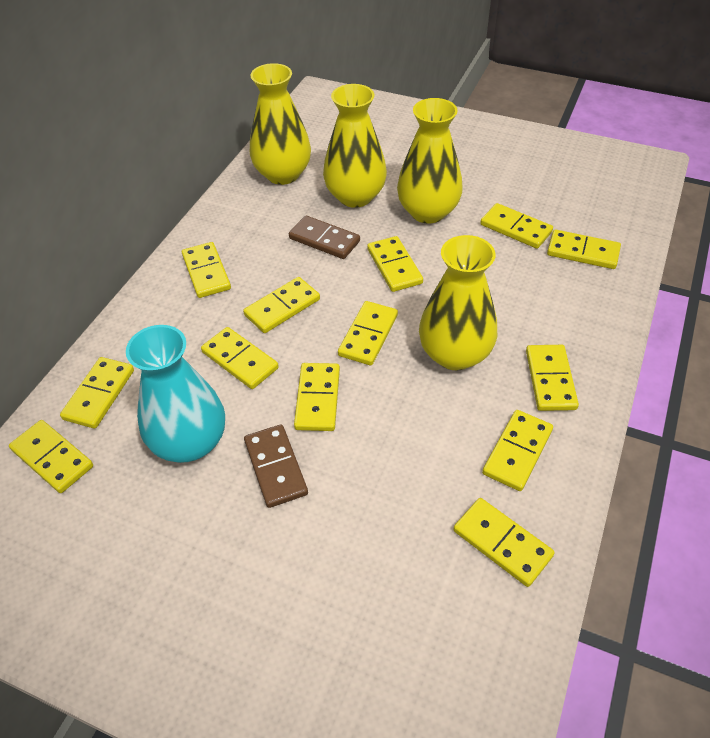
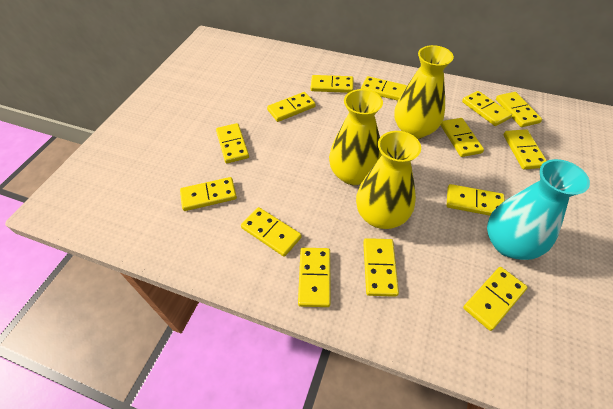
brown domino: 2 -> 0
yellow domino: 13 -> 14
yellow vase: 4 -> 3

